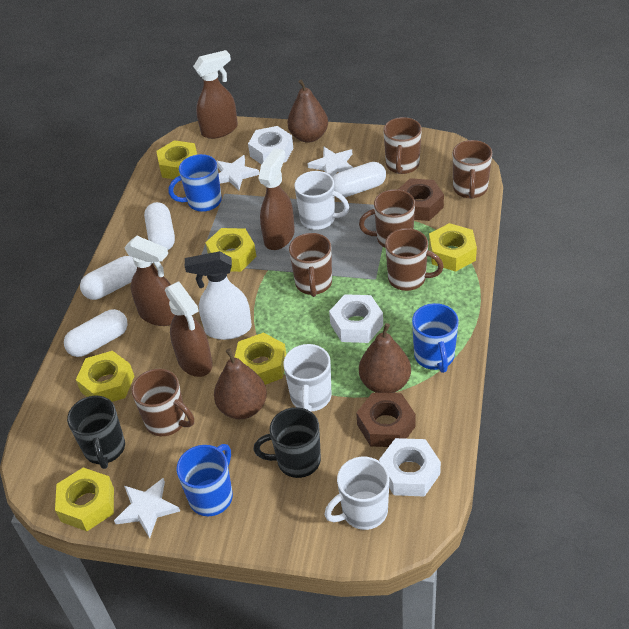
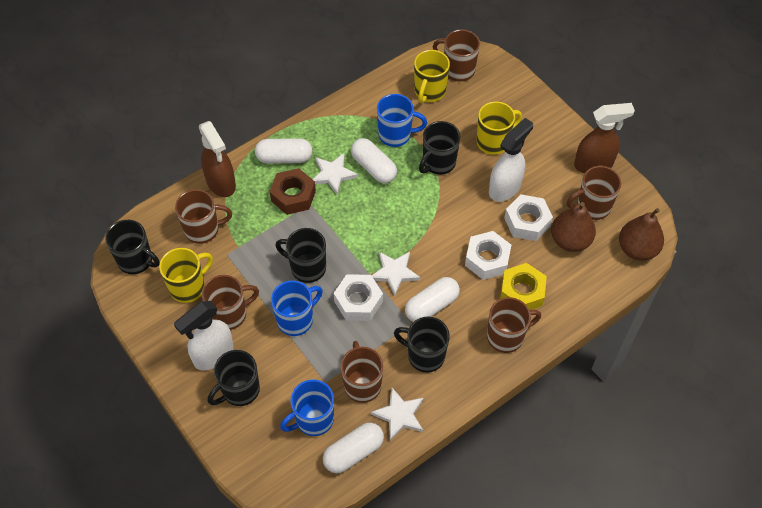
black mug: 2 -> 5
brown nut: 2 -> 1
brown pear: 3 -> 2
brown spray bottle: 4 -> 2
white mug: 3 -> 0
white spray bottle: 1 -> 2
yellow mug: 0 -> 3
yellow nut: 6 -> 1

